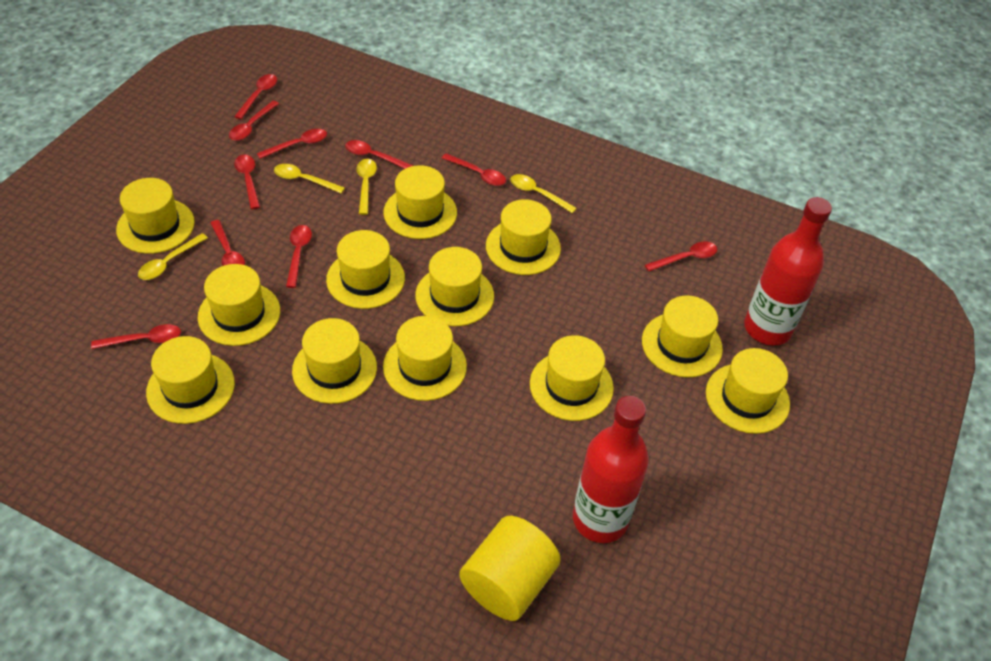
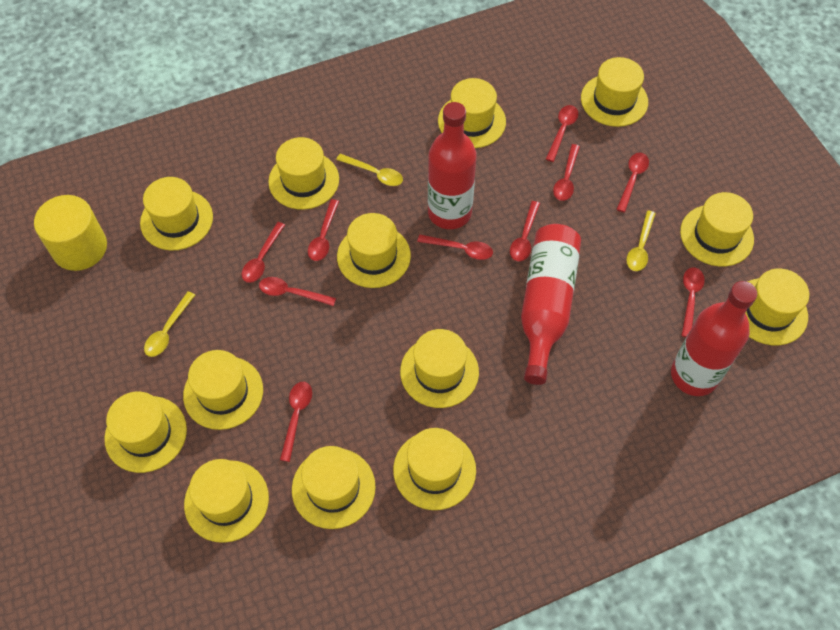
red bottle: 2 -> 3
yellow hat: 12 -> 13
yellow spoon: 4 -> 3

